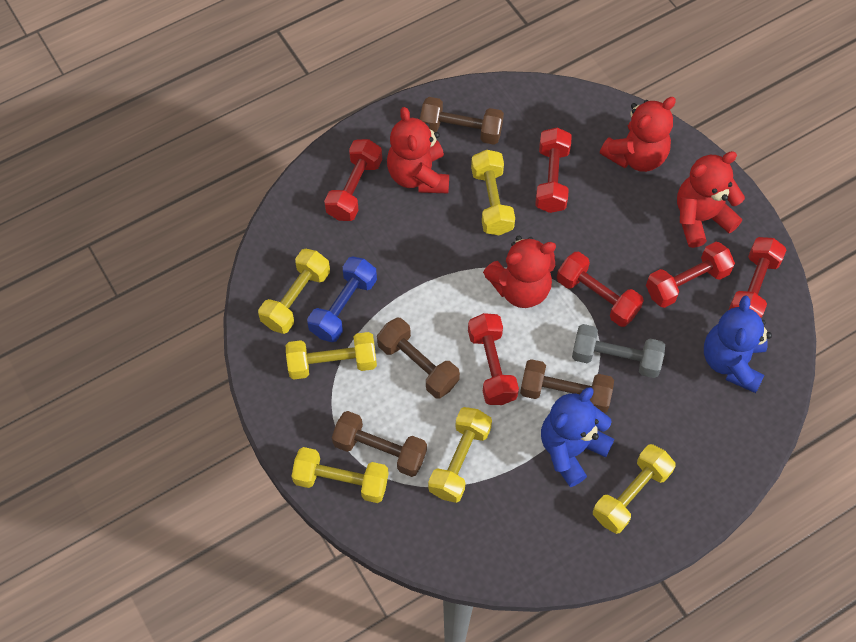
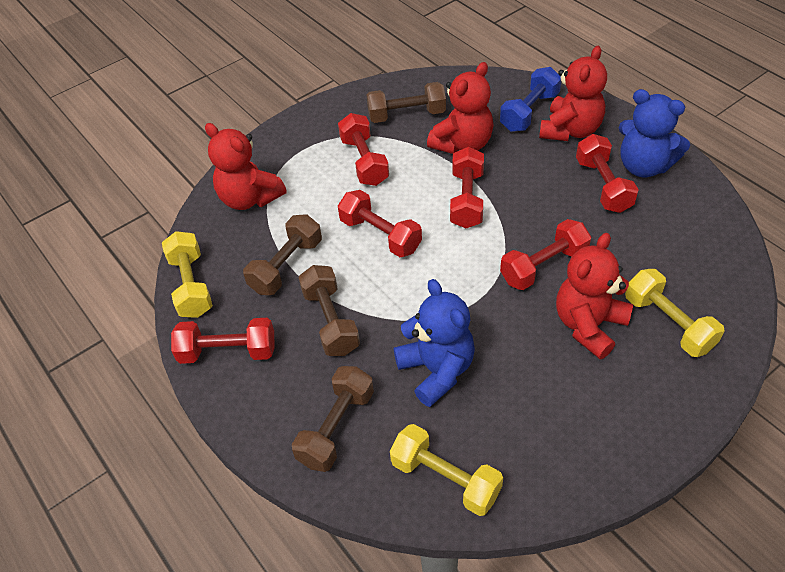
grey dumbbell: 1 -> 0
yellow dumbbell: 6 -> 3

